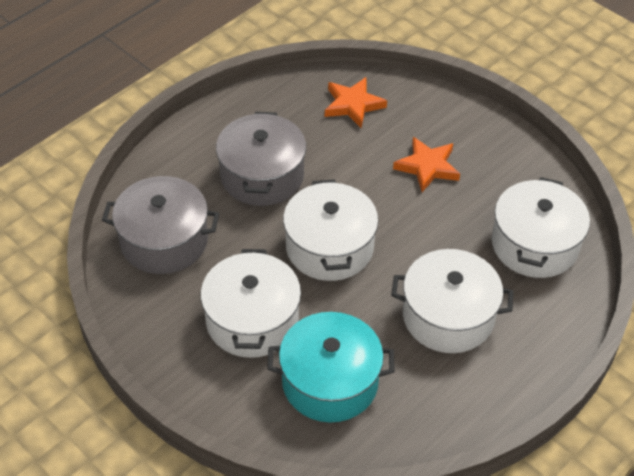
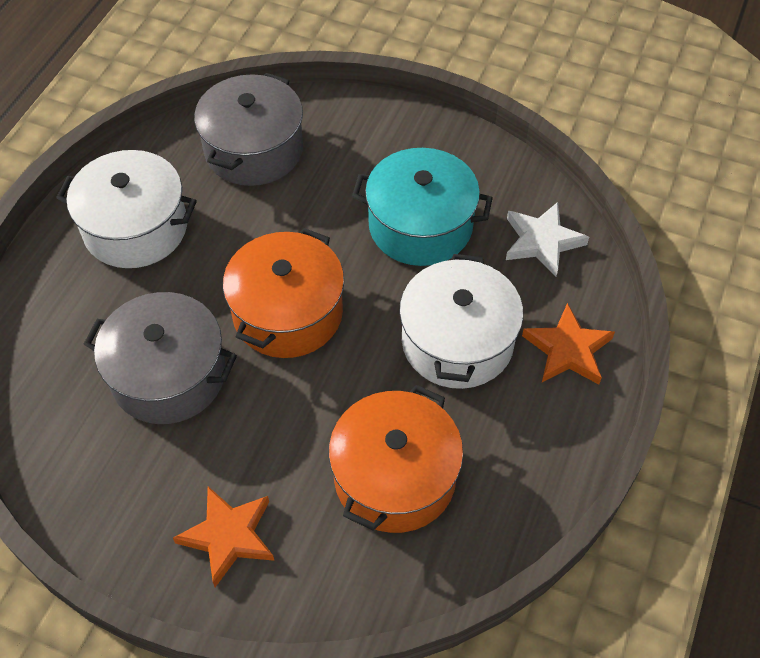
orange pot: 0 -> 2
white pot: 4 -> 2
white star: 0 -> 1

